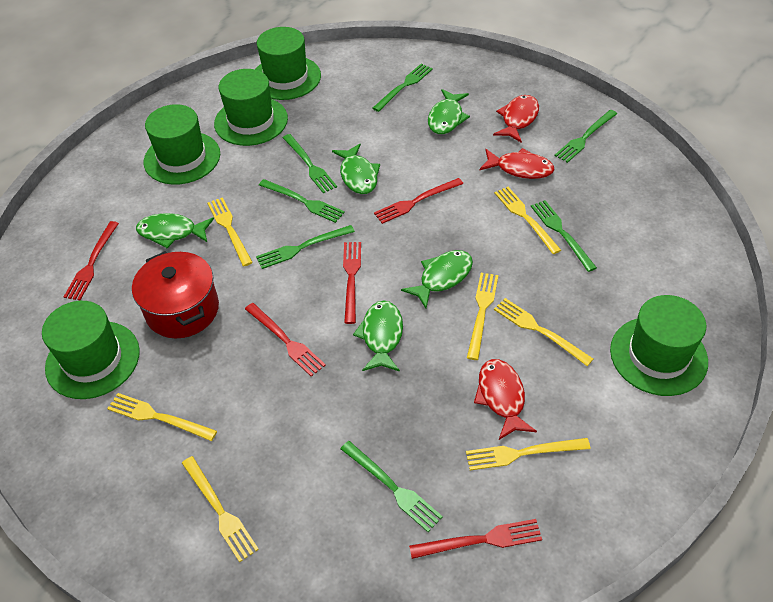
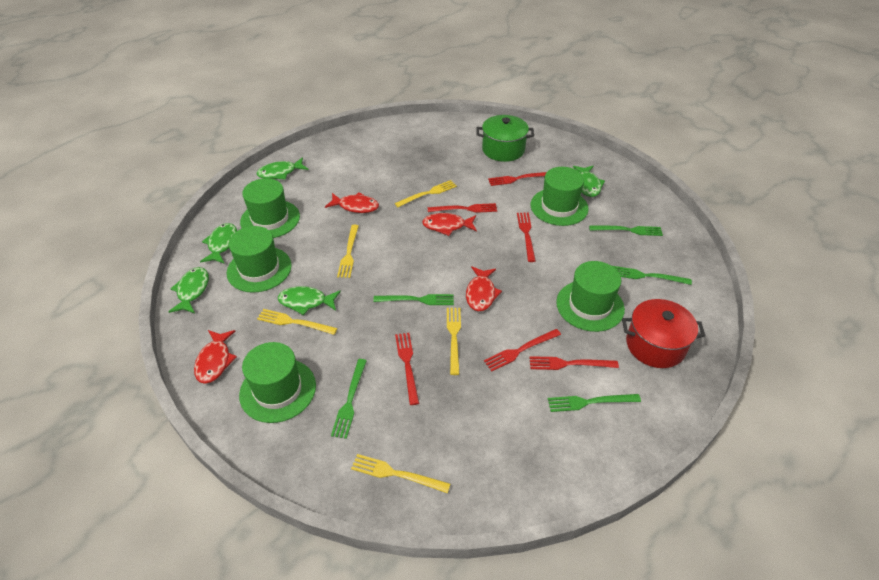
green fork: 7 -> 5
green pot: 0 -> 1
red fish: 3 -> 4
red fork: 5 -> 6
yellow fork: 7 -> 5

